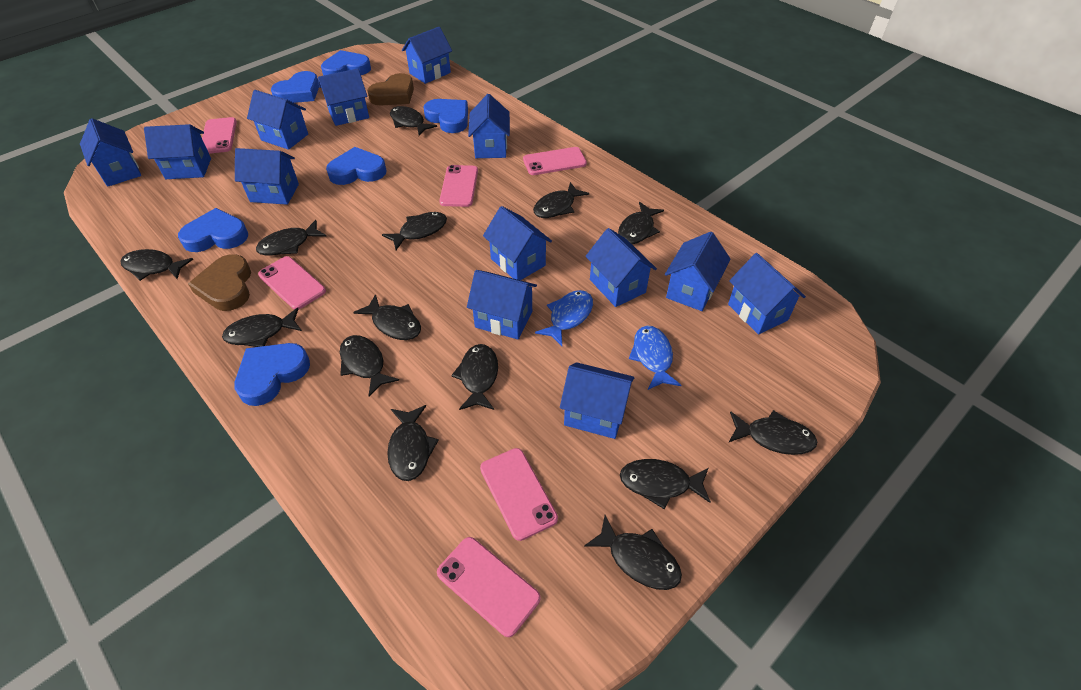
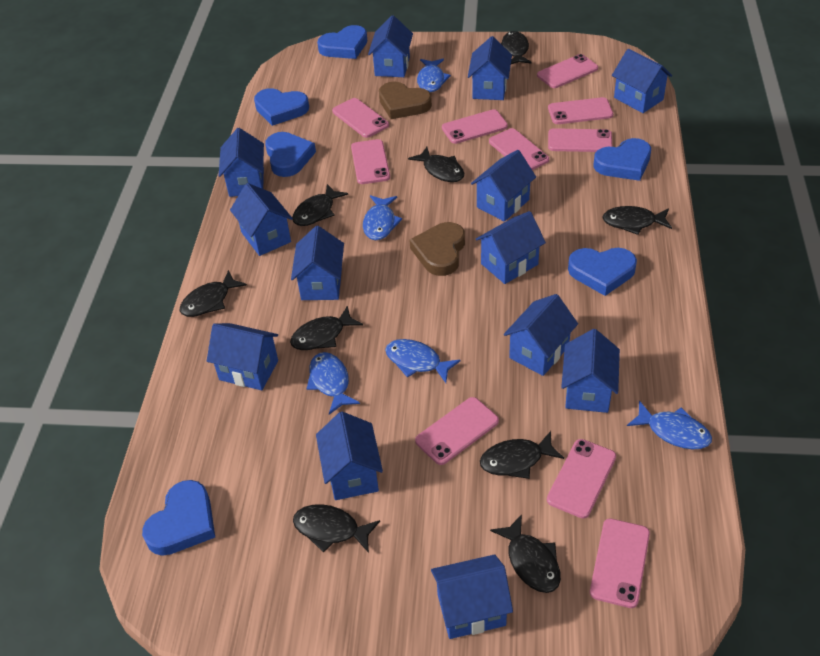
black fish: 14 -> 9
blue fish: 2 -> 5
pink phone: 6 -> 10

